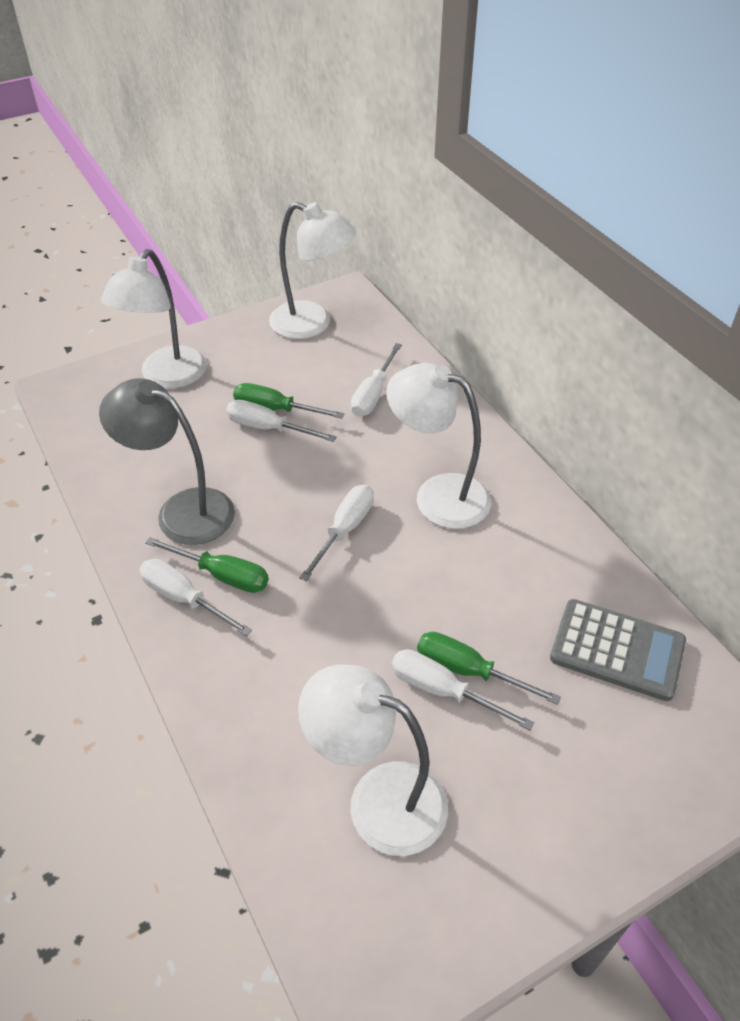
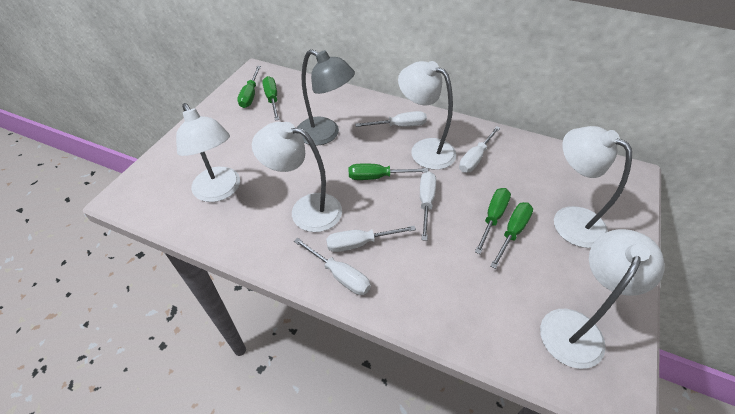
green screwdriver: 3 -> 5
grey calculator: 1 -> 0
white lamp: 4 -> 5

